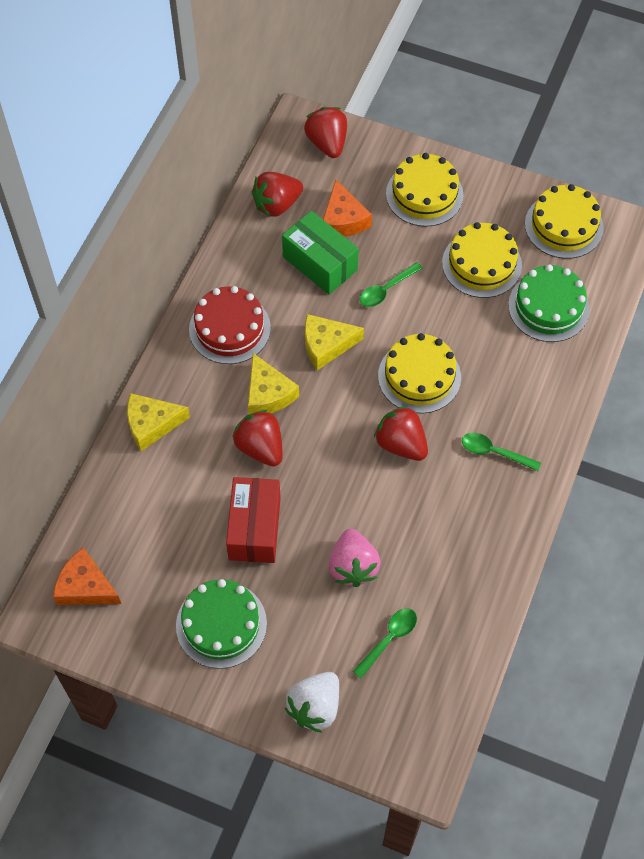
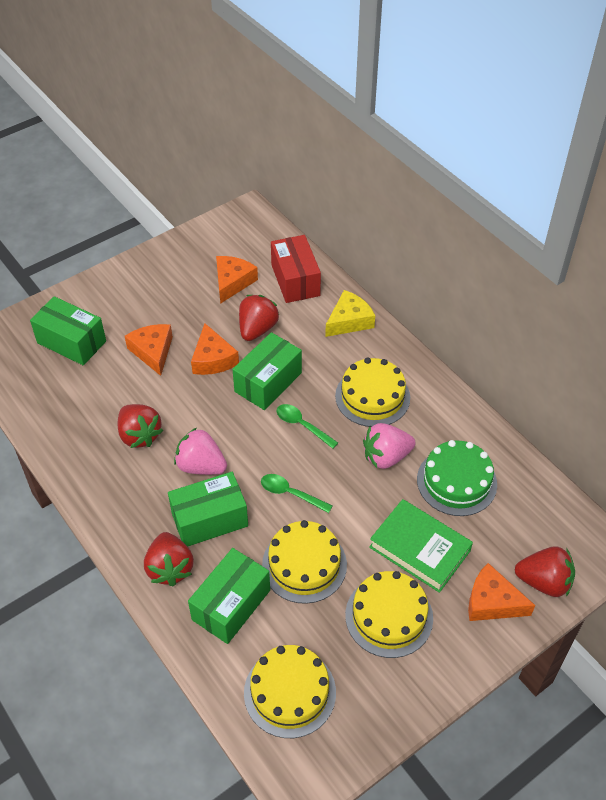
green book: 0 -> 1
green box: 1 -> 4
green cake: 2 -> 1
green spoon: 3 -> 2
orange cheese: 2 -> 4
pink strawberry: 1 -> 2
red cake: 1 -> 0
white strawberry: 1 -> 0
yellow cheese: 3 -> 1

